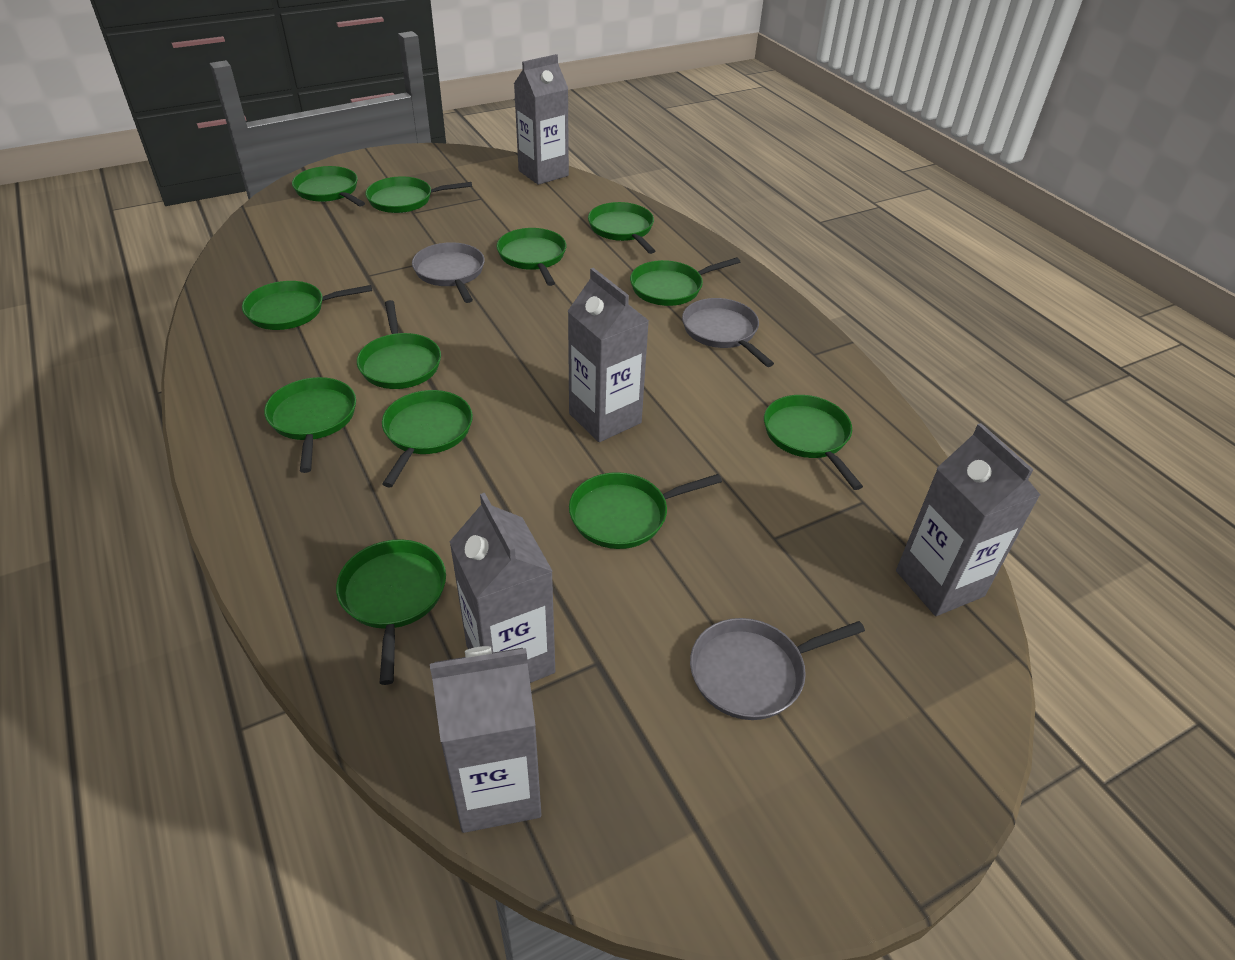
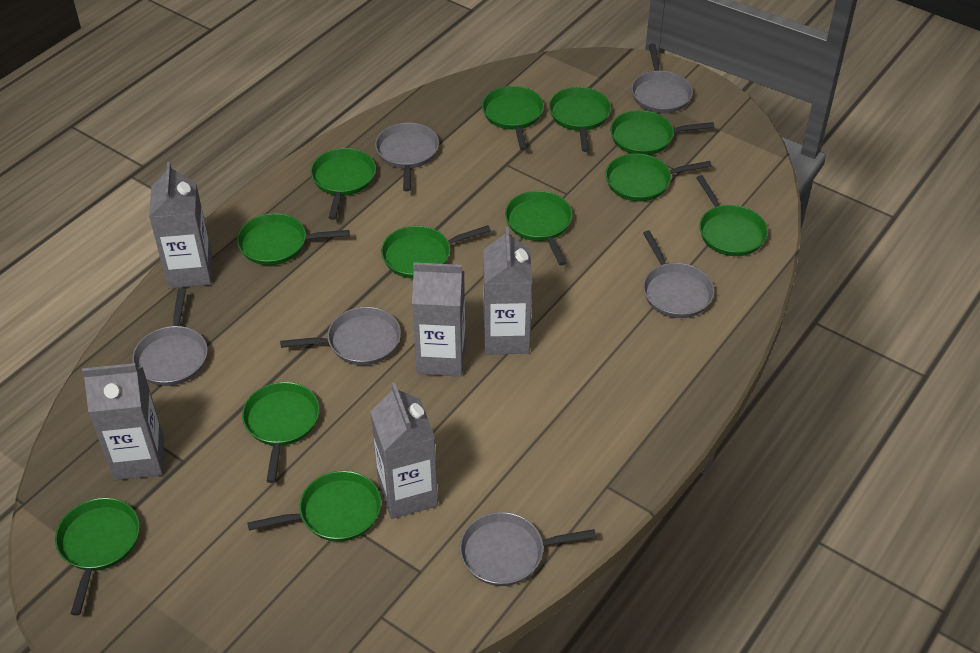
grey pan: 3 -> 6

